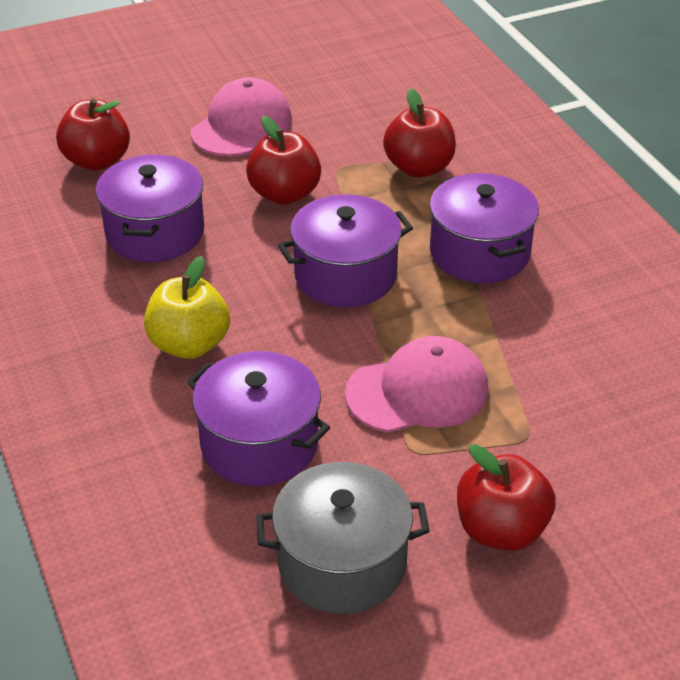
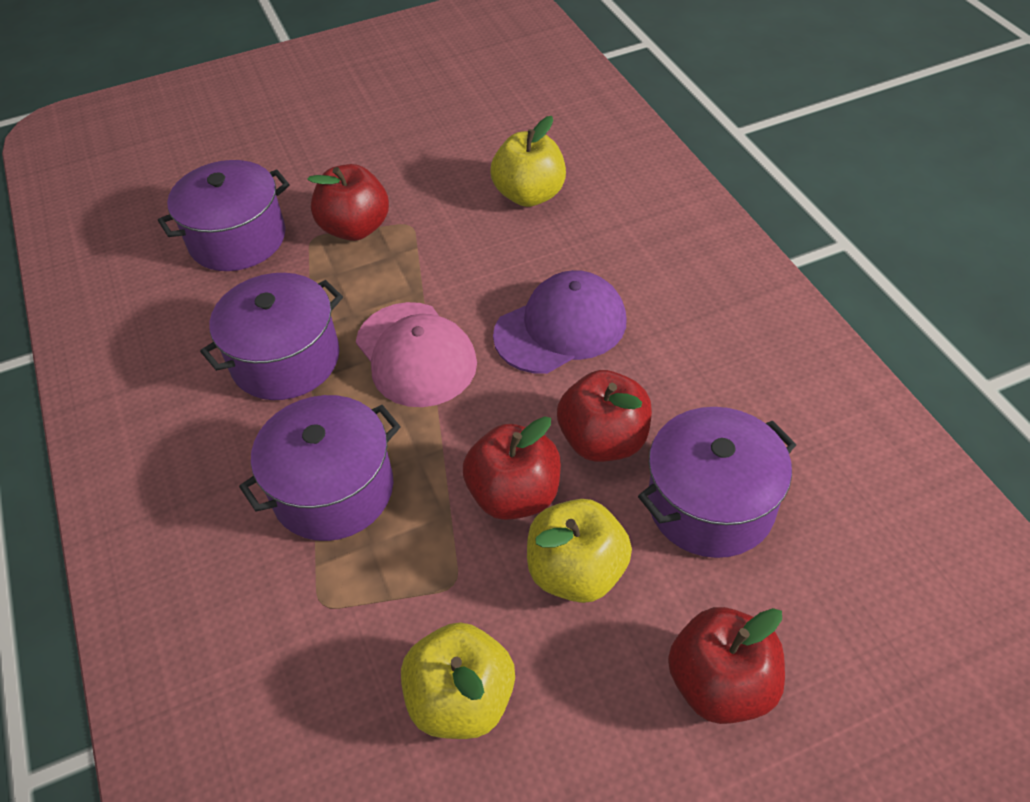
grey pot: 1 -> 0
pink cap: 2 -> 1
purple cap: 0 -> 1
yellow apple: 1 -> 3

